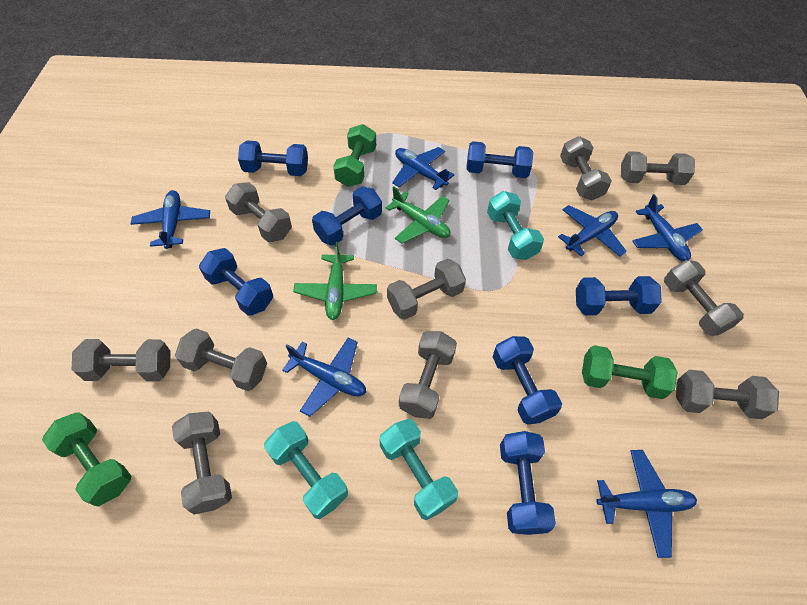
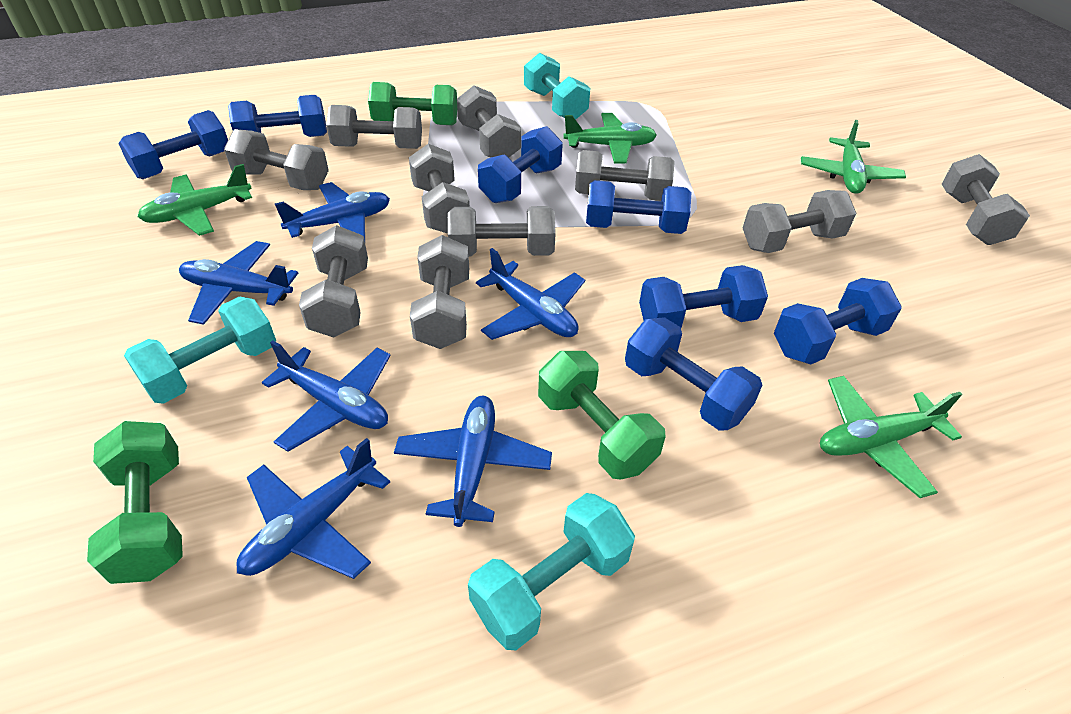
green plane: 2 -> 4

